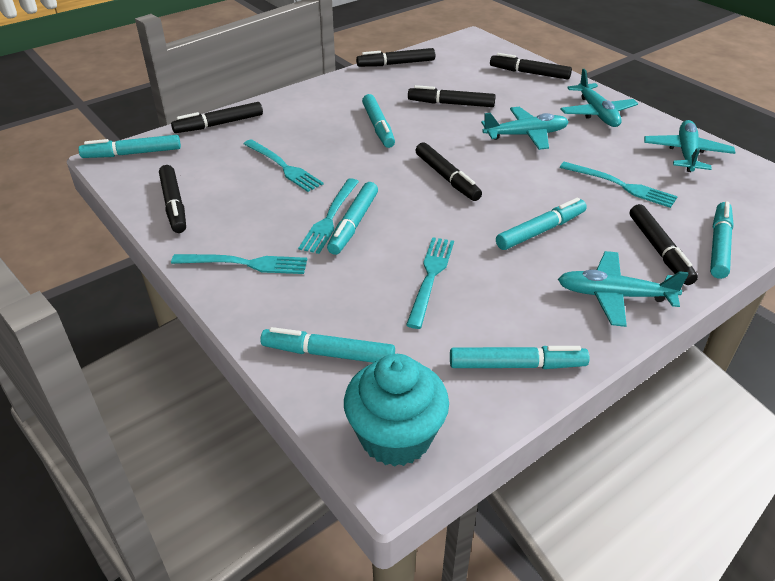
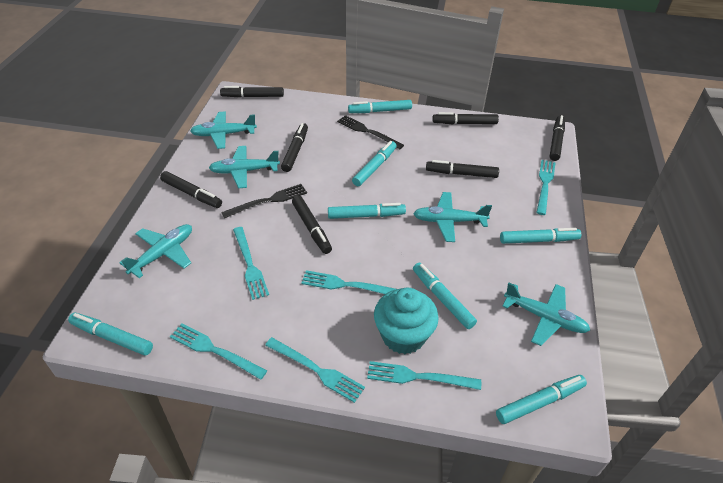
black fork: 0 -> 2
turquoise fork: 5 -> 6
turquoise plane: 4 -> 5

